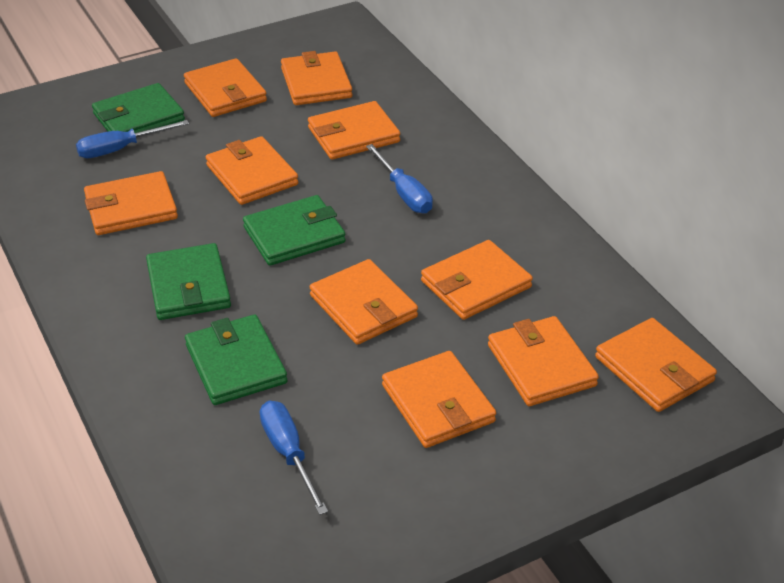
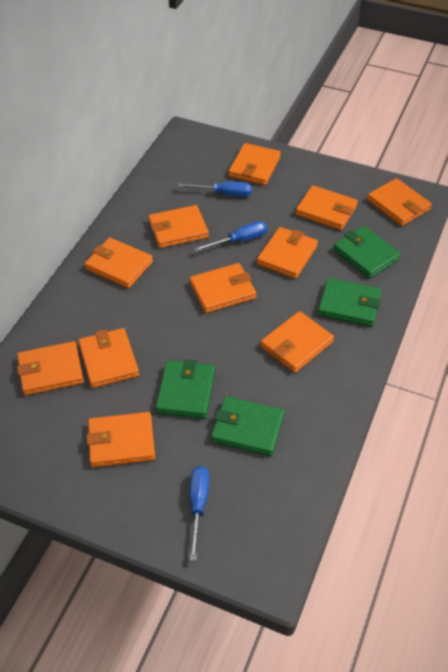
orange wallet: 10 -> 11

